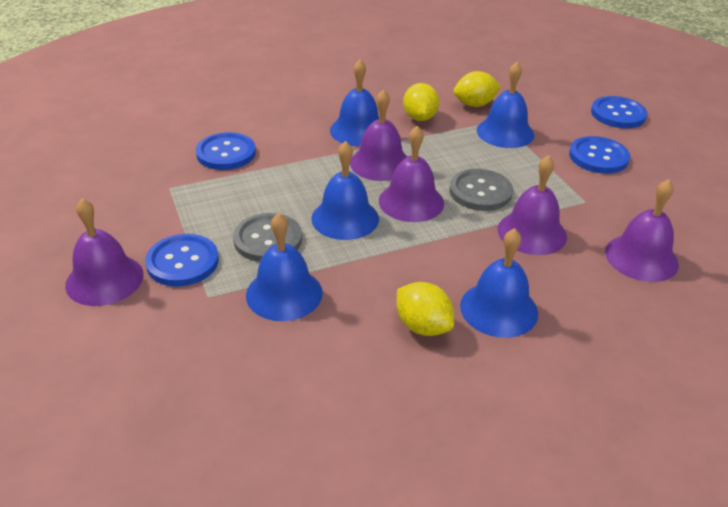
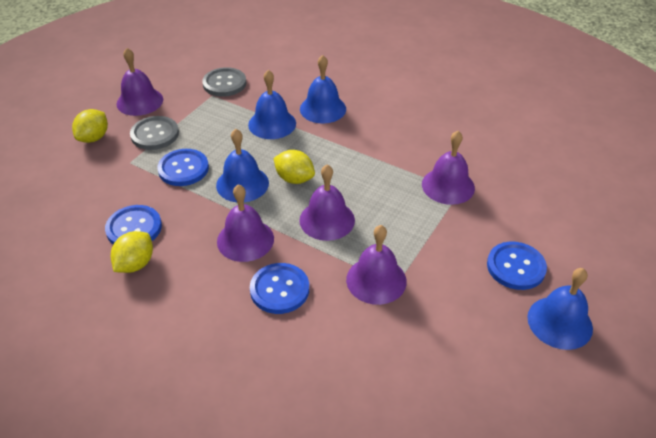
blue bell: 5 -> 4

